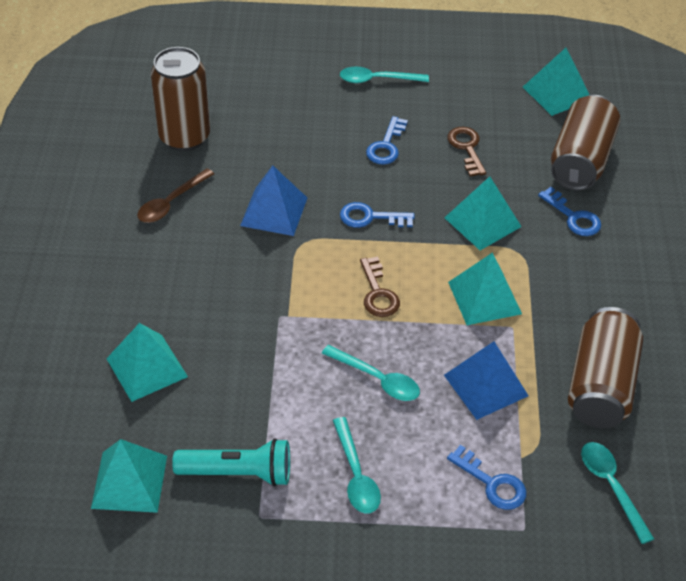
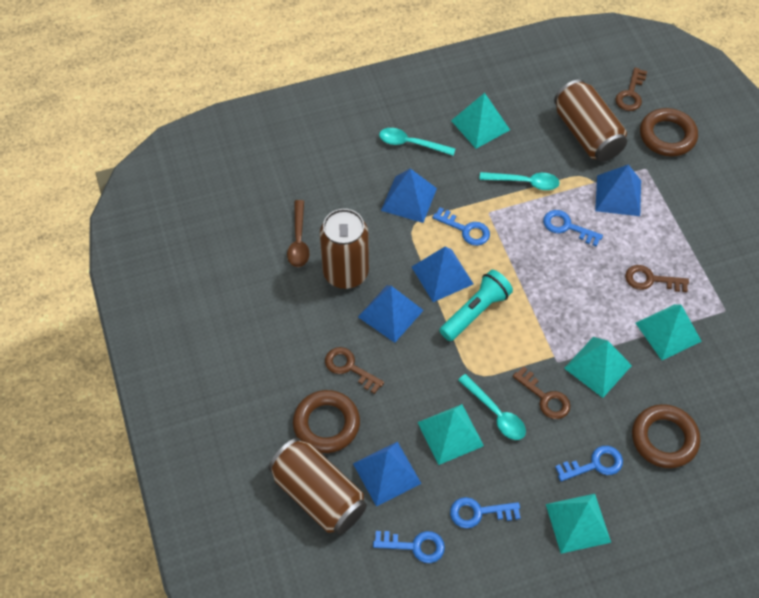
blue key: 4 -> 5
blue pyramid: 2 -> 5
brown key: 2 -> 4
brown ring: 0 -> 3
turquoise spoon: 4 -> 3

